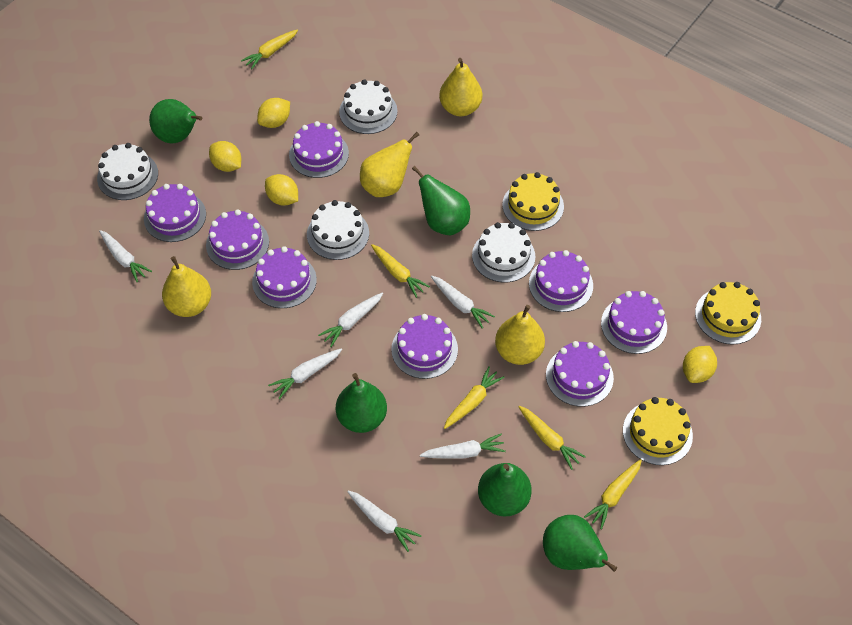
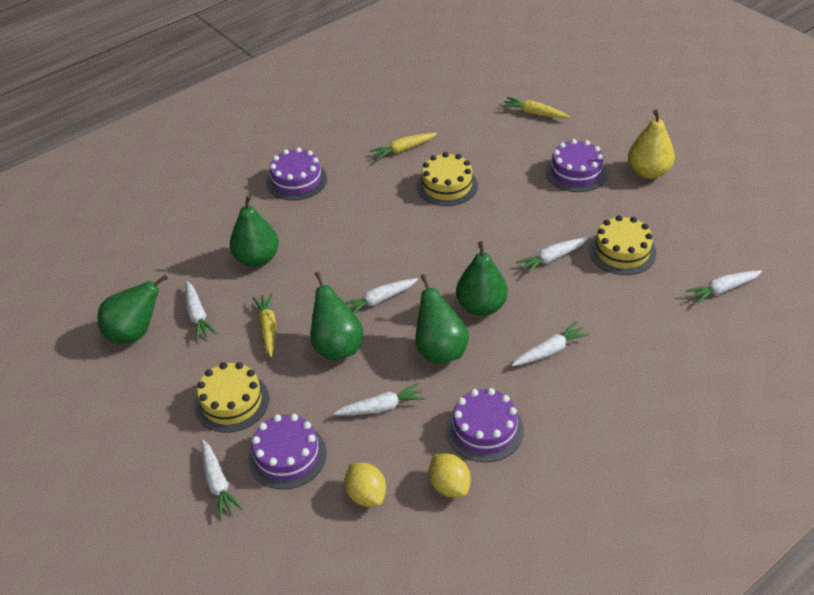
purple cake: 8 -> 4
white cake: 4 -> 0
white carrot: 6 -> 7
yellow carrot: 5 -> 3
yellow lemon: 4 -> 2
yellow pear: 4 -> 1

